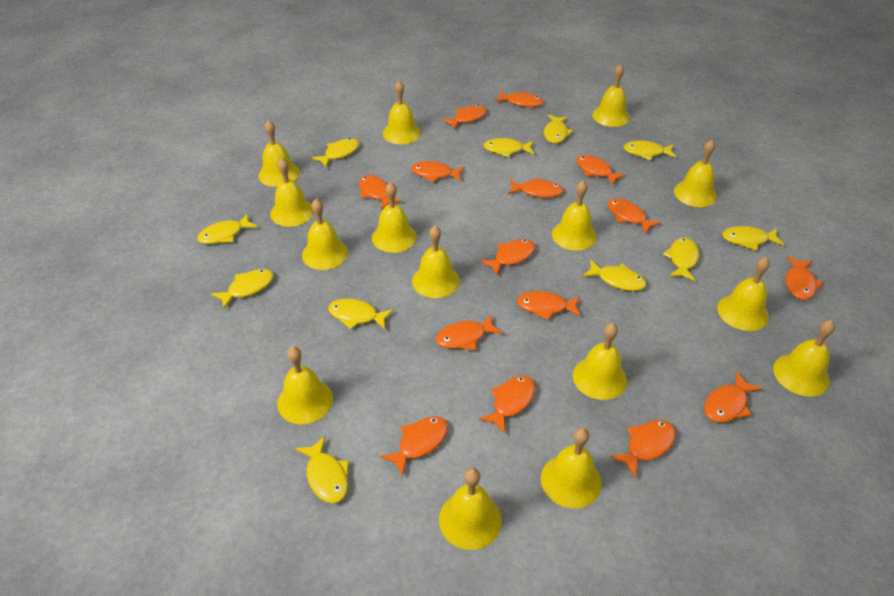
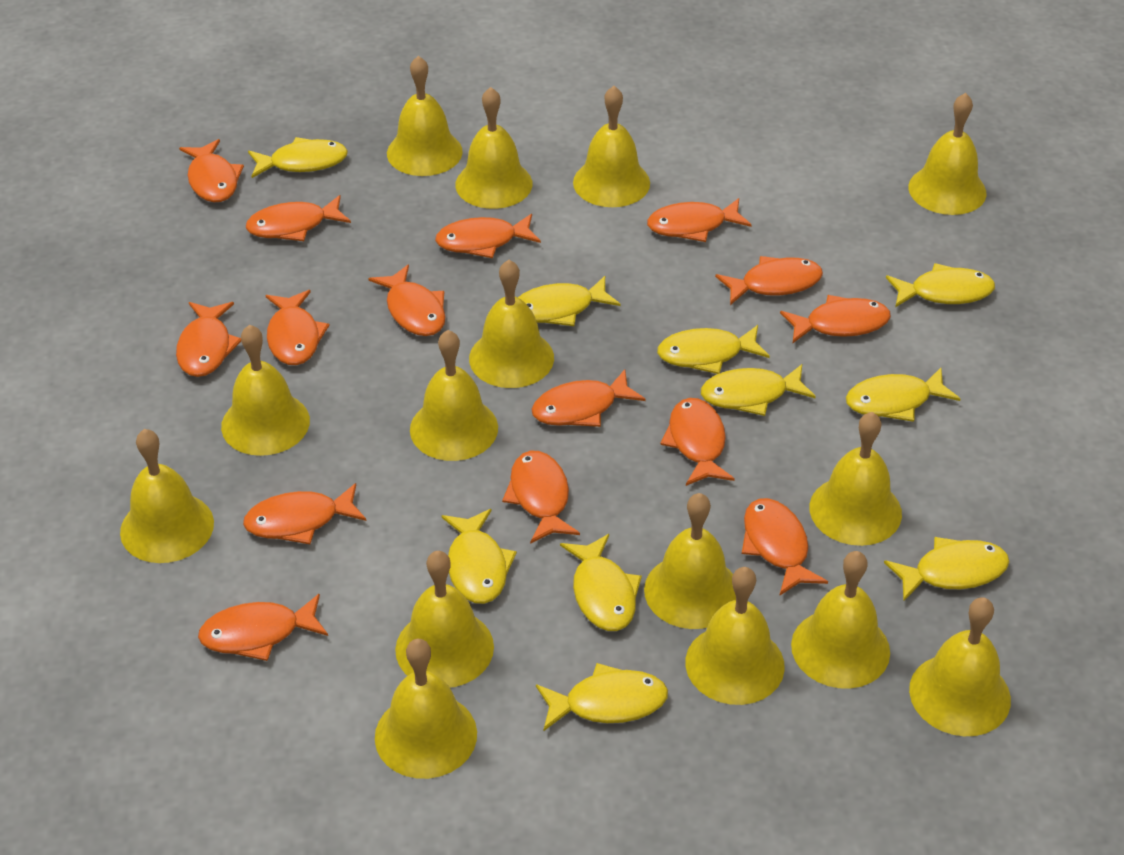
yellow fish: 11 -> 10

